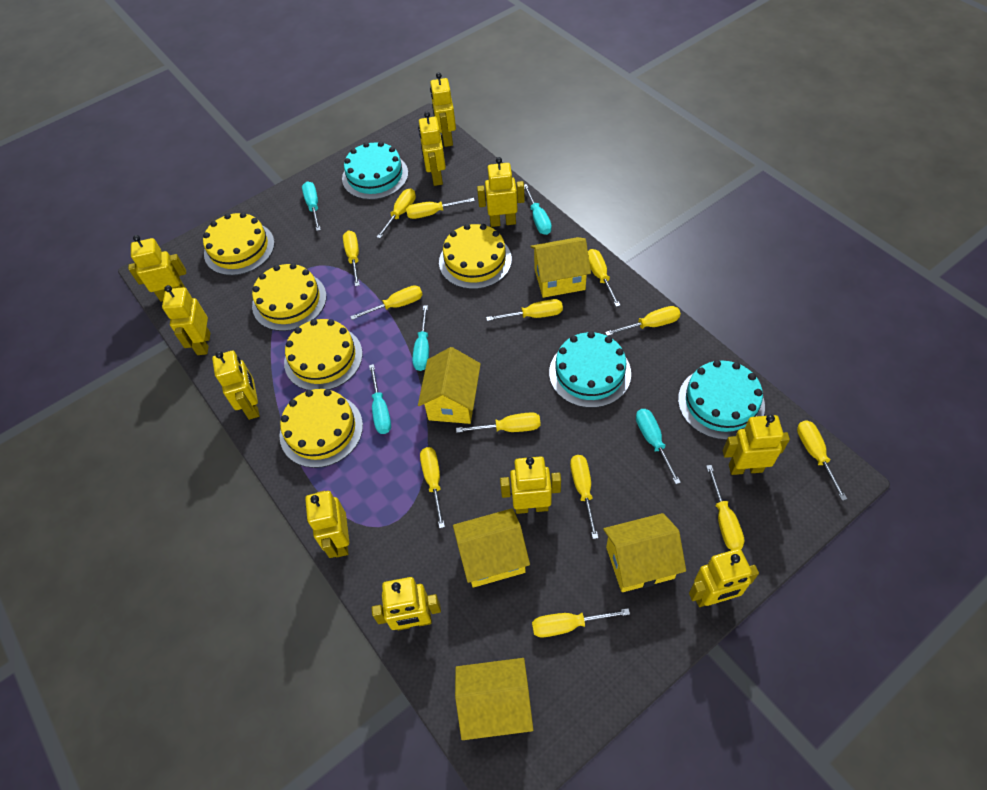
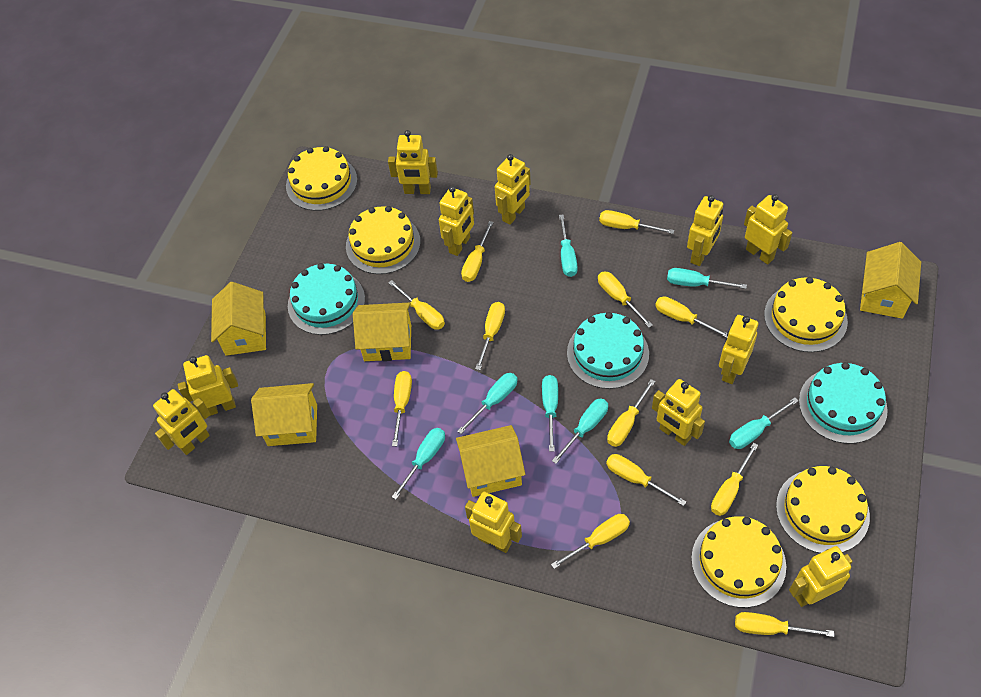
turquoise screwdriver: 5 -> 7
yellow screwdriver: 13 -> 12

